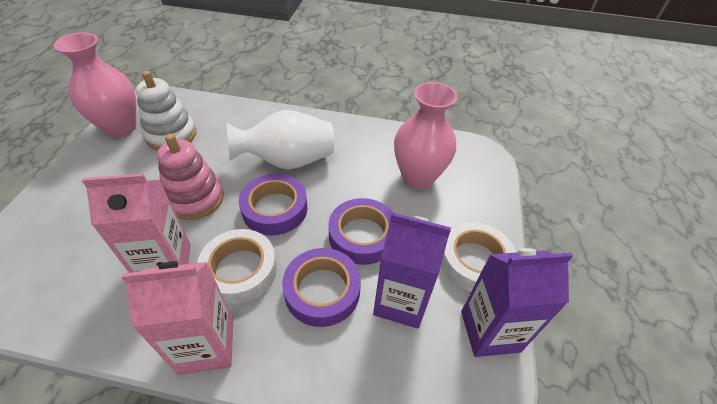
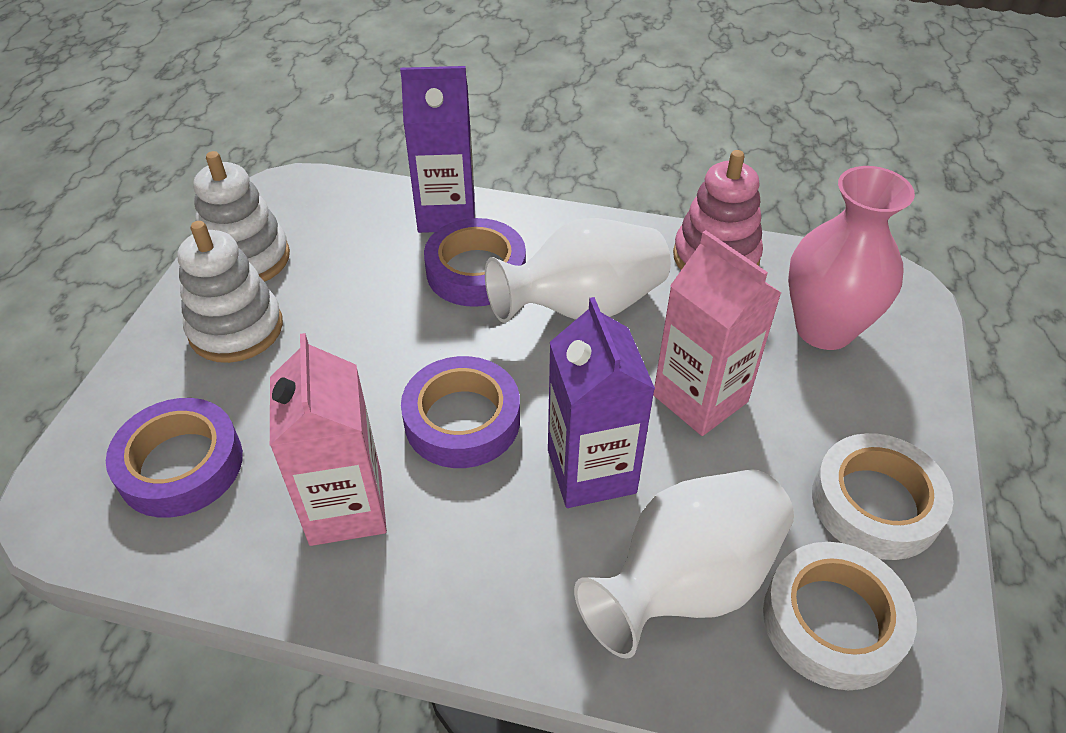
pink vase: 2 -> 1
white stacking toy: 1 -> 2
white vase: 1 -> 2

